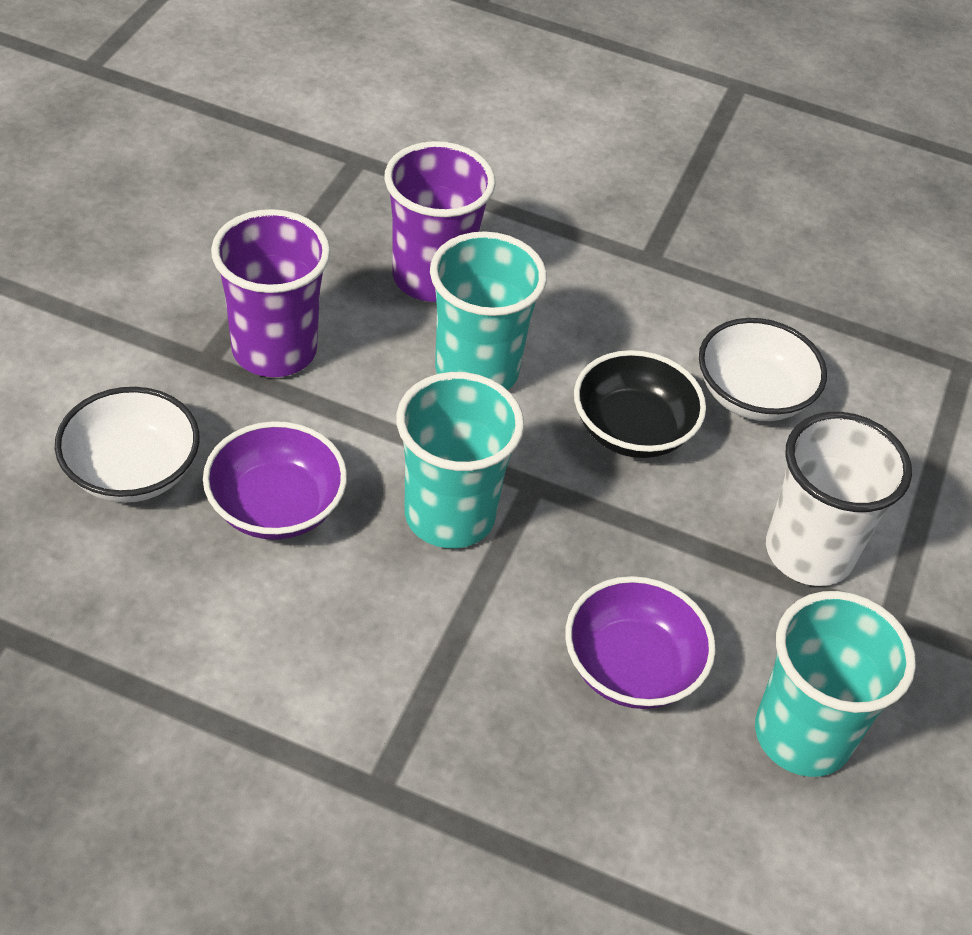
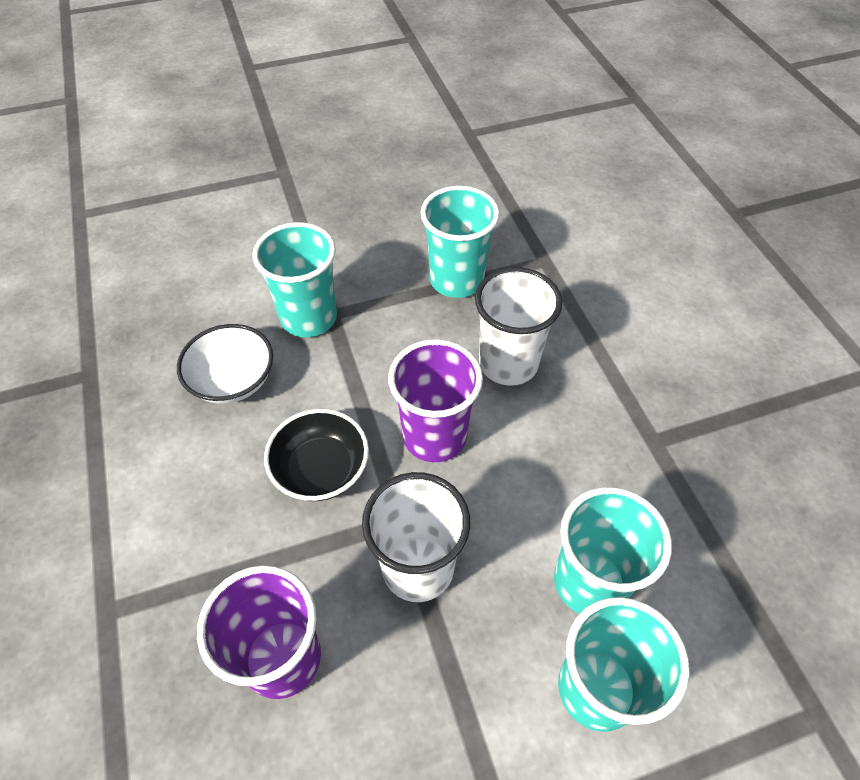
purple bowl: 2 -> 0
turquoise cup: 3 -> 4
white bowl: 2 -> 1
white cup: 1 -> 2

